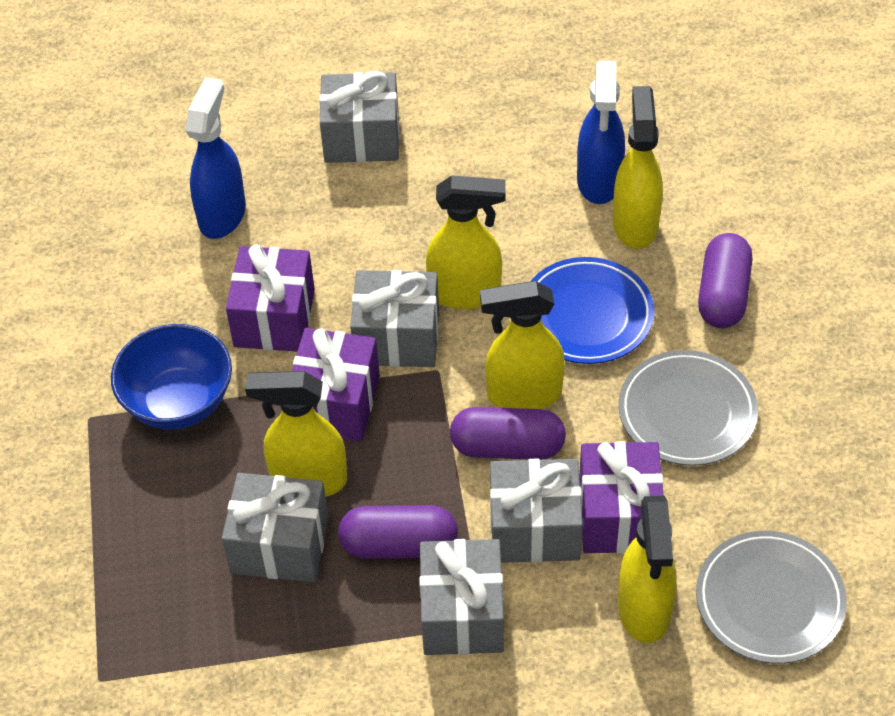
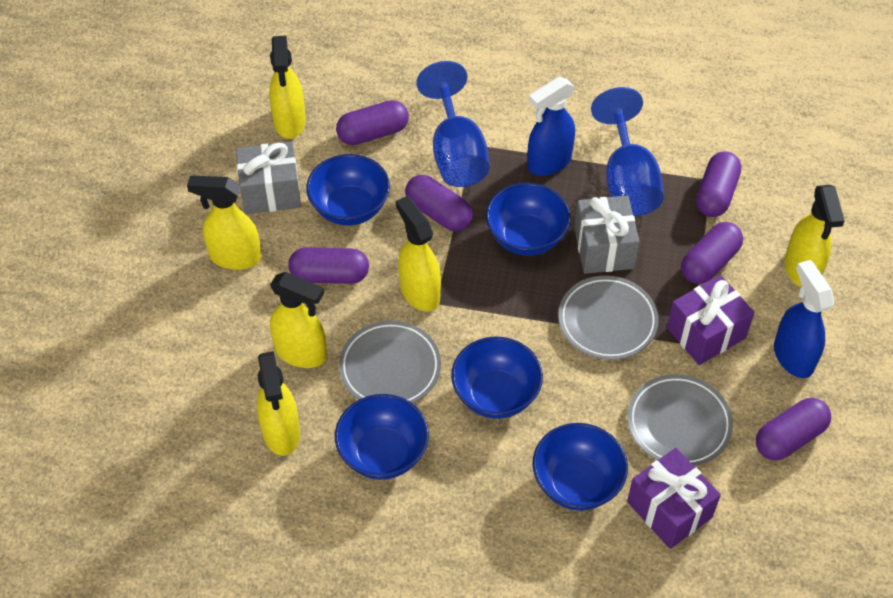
blue bowl: 1 -> 5
blue goblet: 0 -> 2
blue plate: 1 -> 0
grey gift: 5 -> 2
grey plate: 2 -> 3
purple capsule: 3 -> 6
purple gift: 3 -> 2
yellow spray bottle: 5 -> 6

